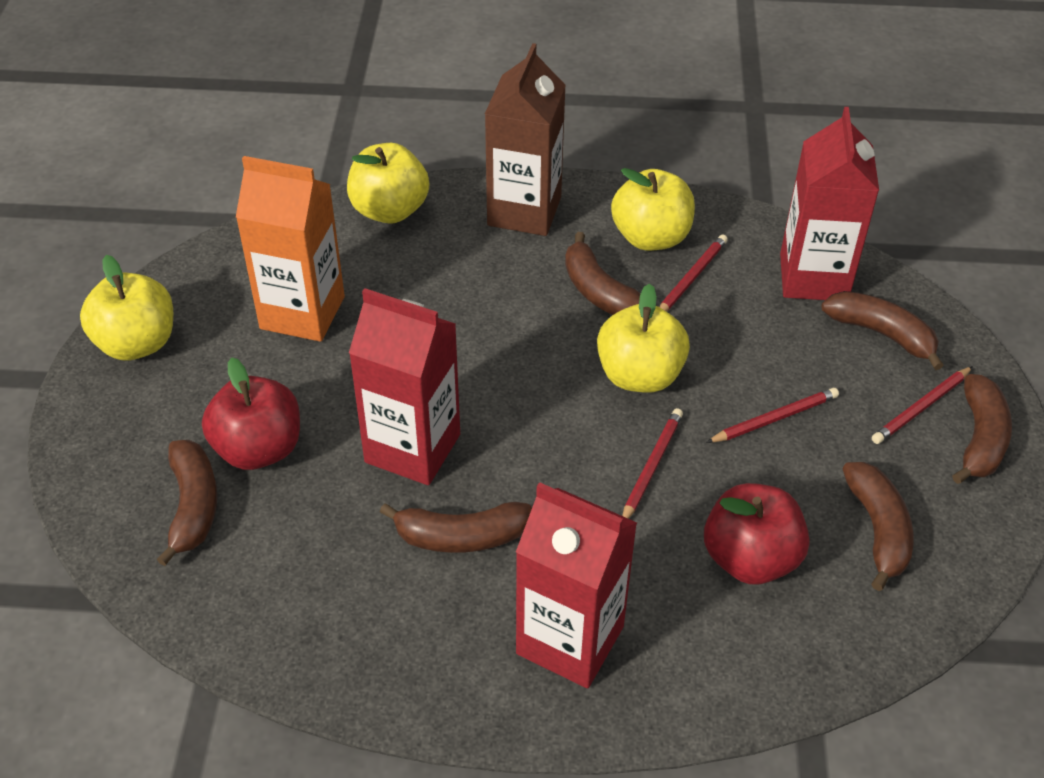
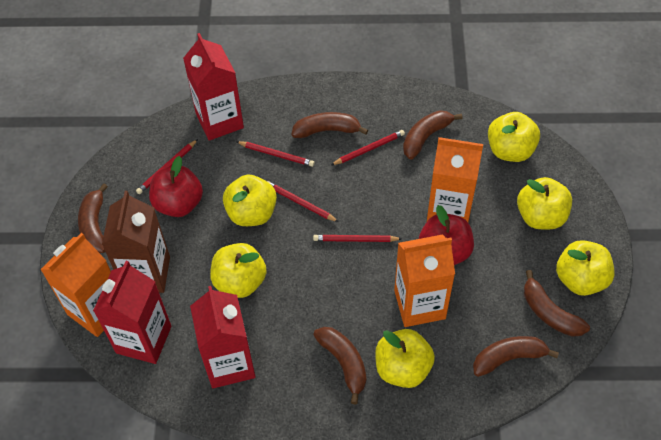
orange carton: 1 -> 3
red pencil: 4 -> 5
yellow apple: 4 -> 6

